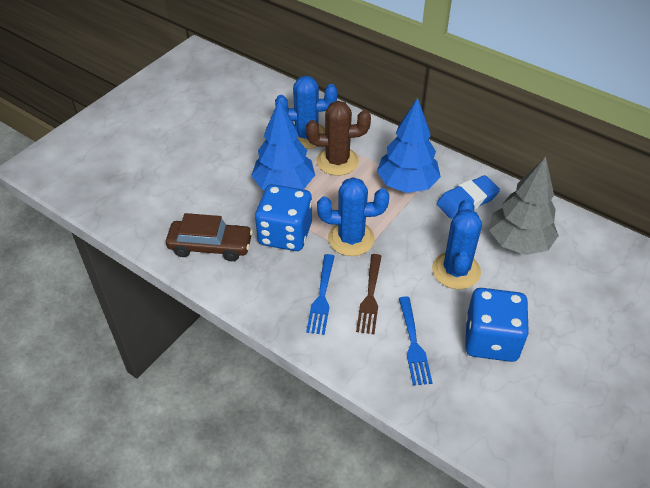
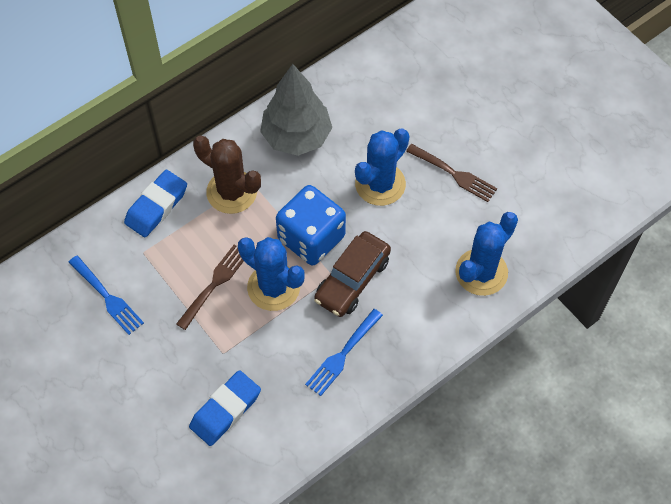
blue dice: 2 -> 1
blue eraser: 1 -> 2
blue tree: 2 -> 0
brown fork: 1 -> 2

